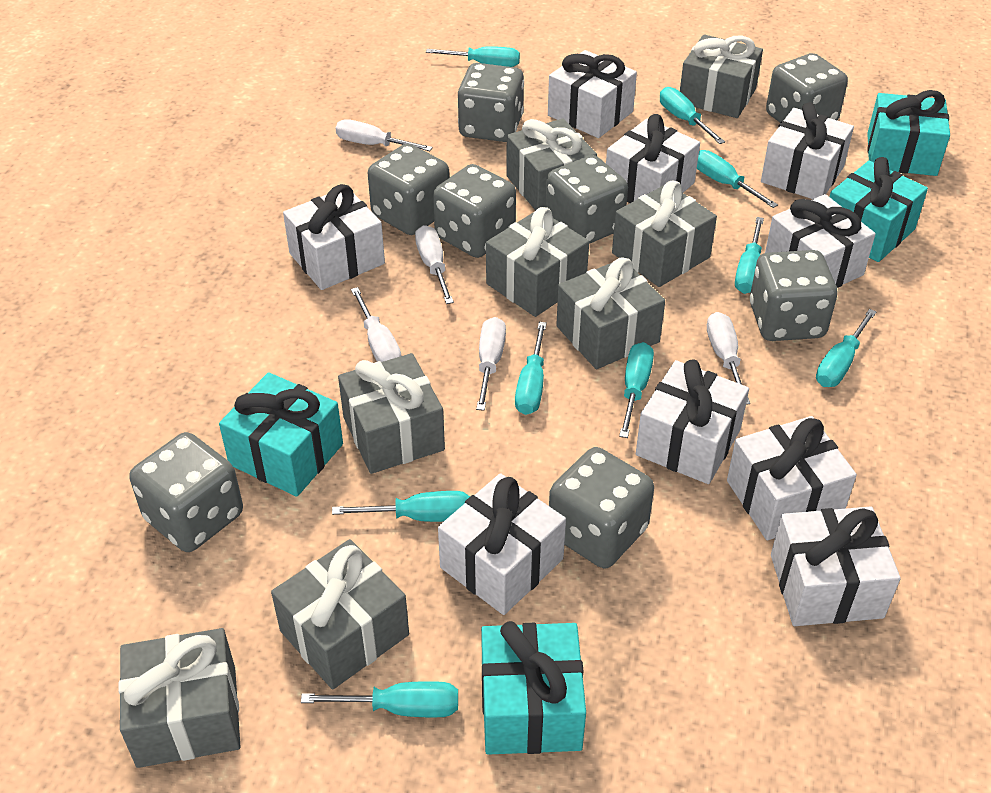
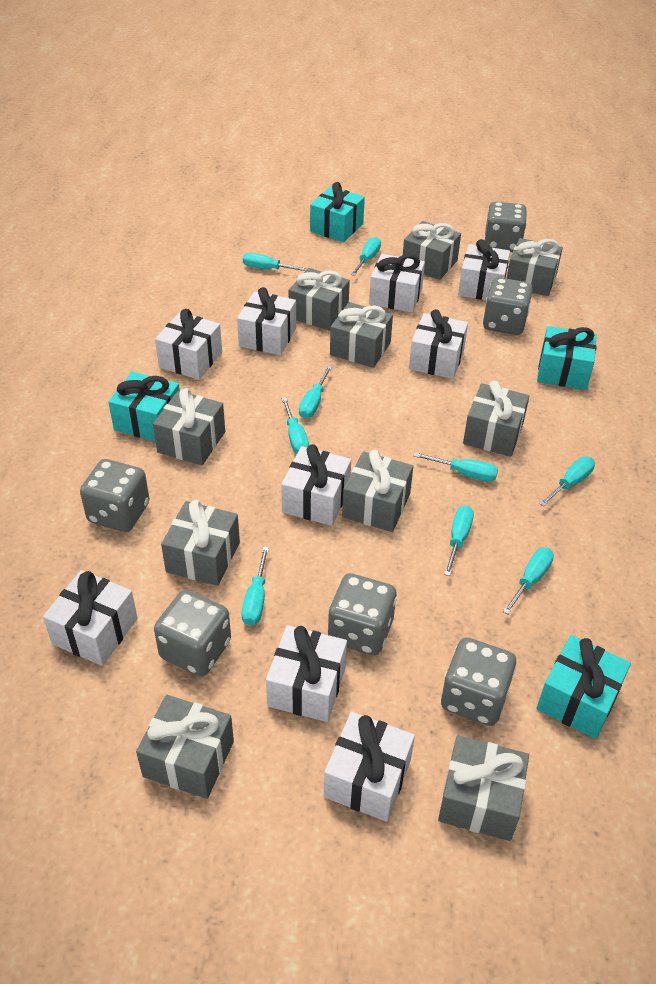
grey dice: 8 -> 6
grey gift: 8 -> 10
white screwdriver: 5 -> 0

